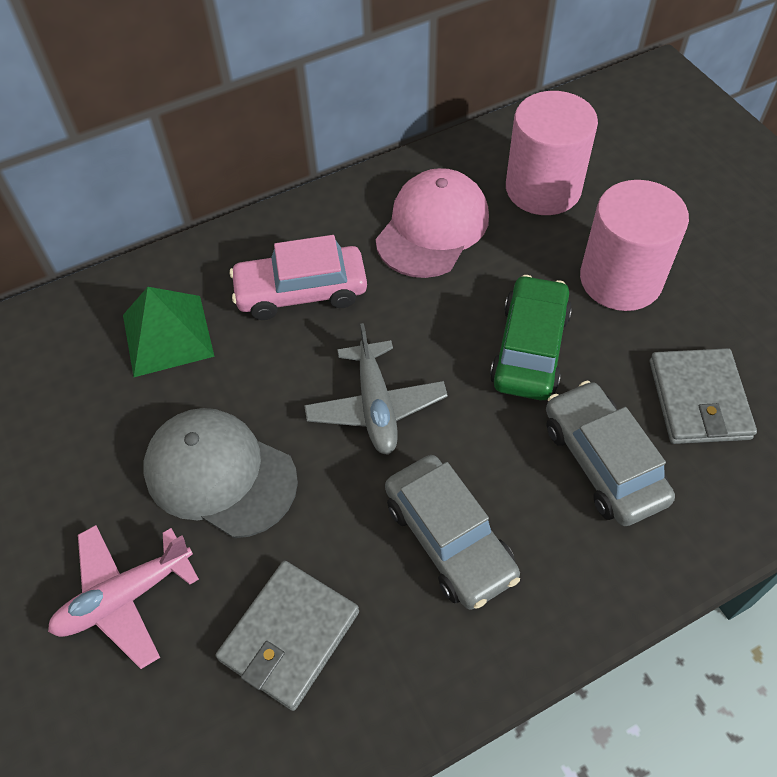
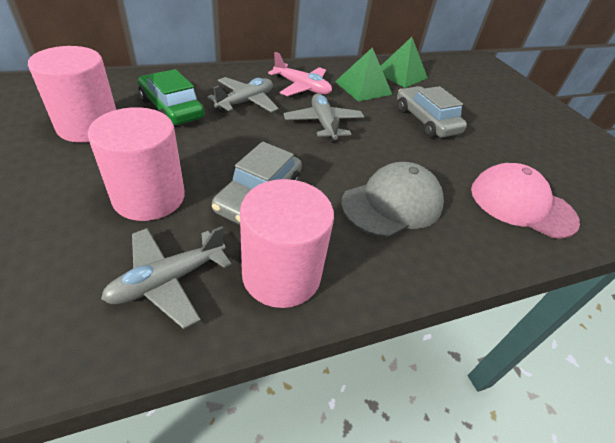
green pyramid: 1 -> 2
grey plane: 1 -> 3
grey wallet: 2 -> 0
pink car: 1 -> 0
pink cylinder: 2 -> 3

